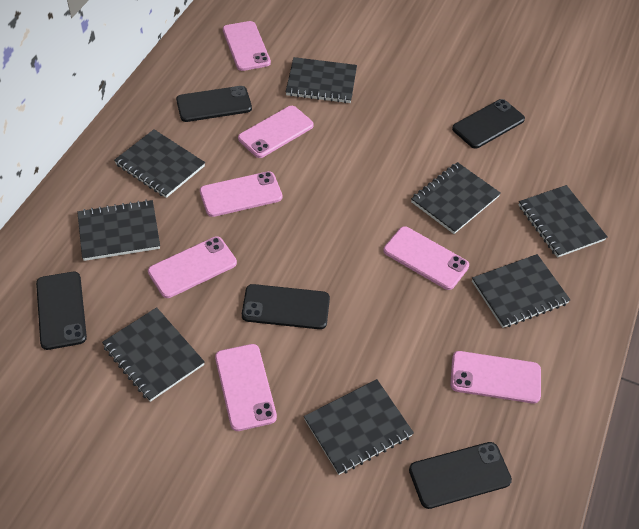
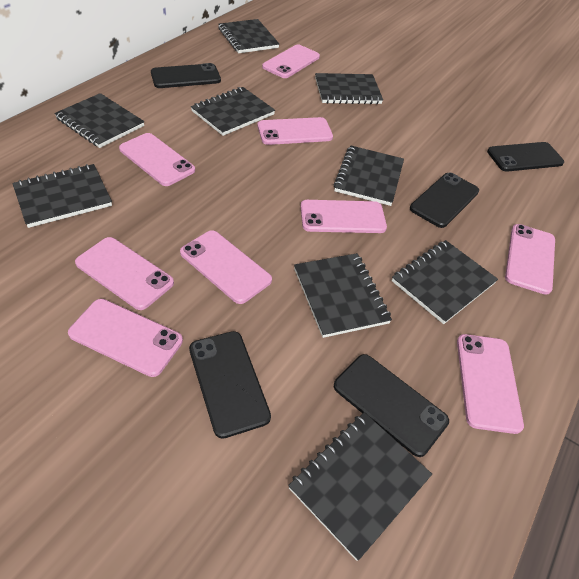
black notebook: 8 -> 9
pink phone: 7 -> 9

